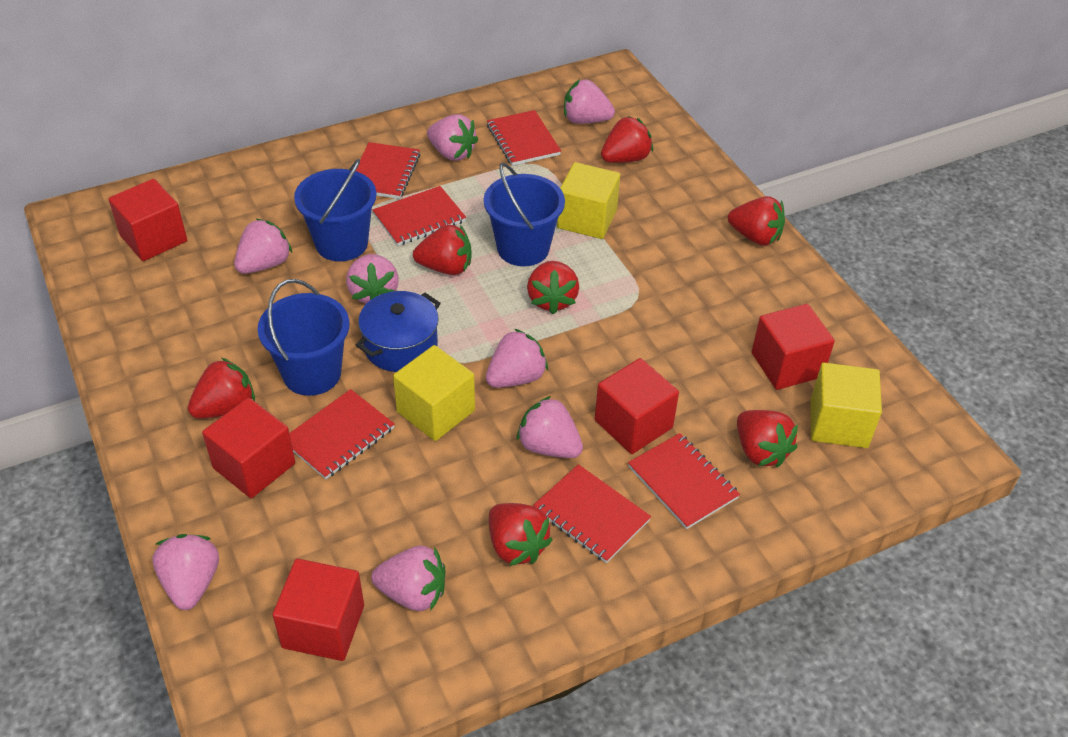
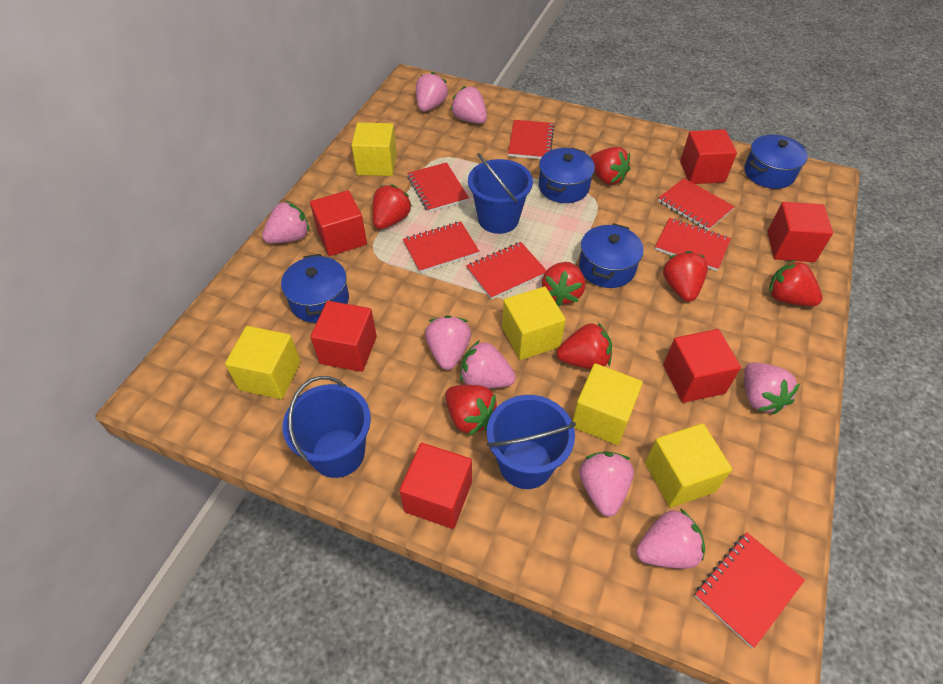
blue pot: 1 -> 4
red cube: 5 -> 6
red notebook: 6 -> 7
yellow cube: 3 -> 5

